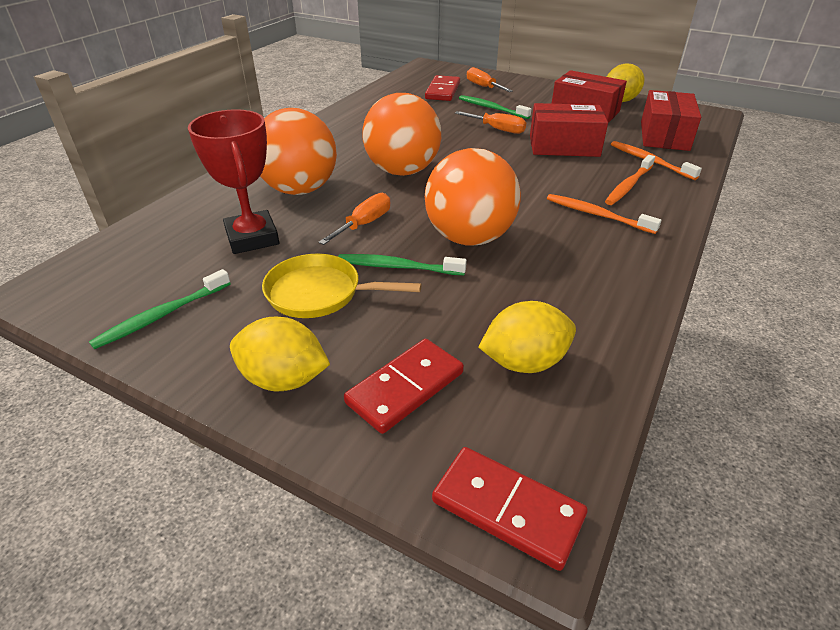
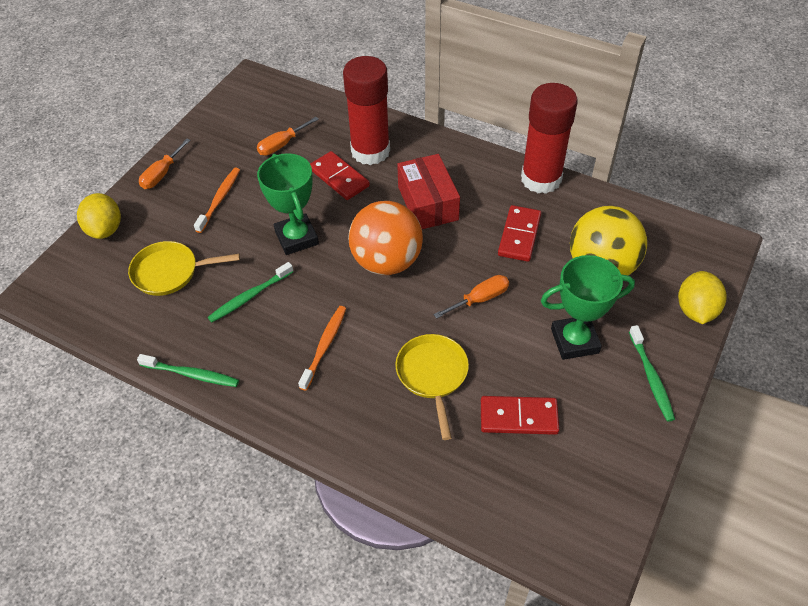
green trophy: 0 -> 2
orange ball: 3 -> 1
orange toothbrush: 3 -> 2
red box: 3 -> 1
red glue stick: 0 -> 2
red trophy: 1 -> 0
yellow ball: 0 -> 1
yellow lemon: 3 -> 2
yellow pan: 1 -> 2

